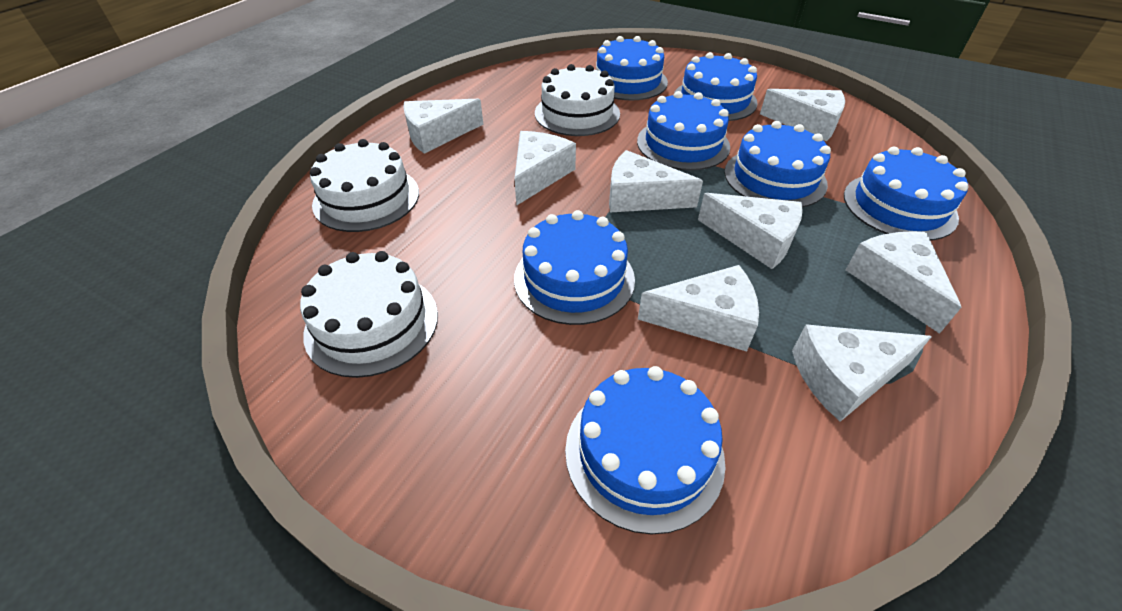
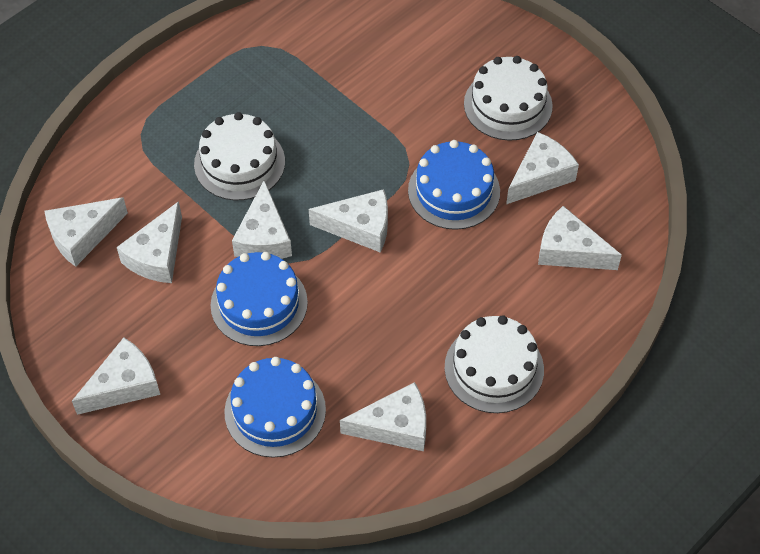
blue cake: 7 -> 3

